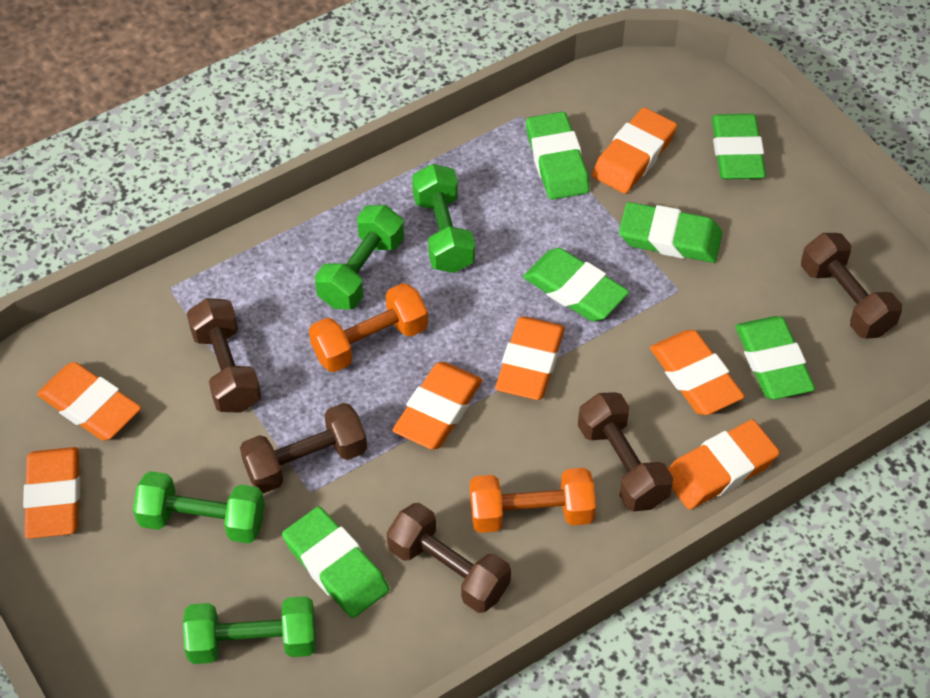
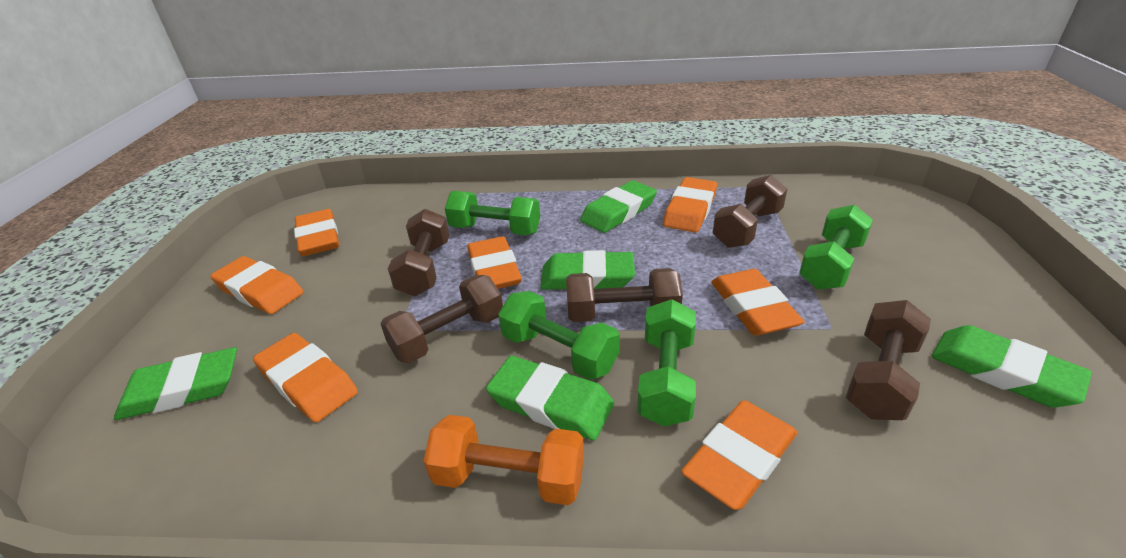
green eraser: 6 -> 5
orange dumbbell: 2 -> 1

